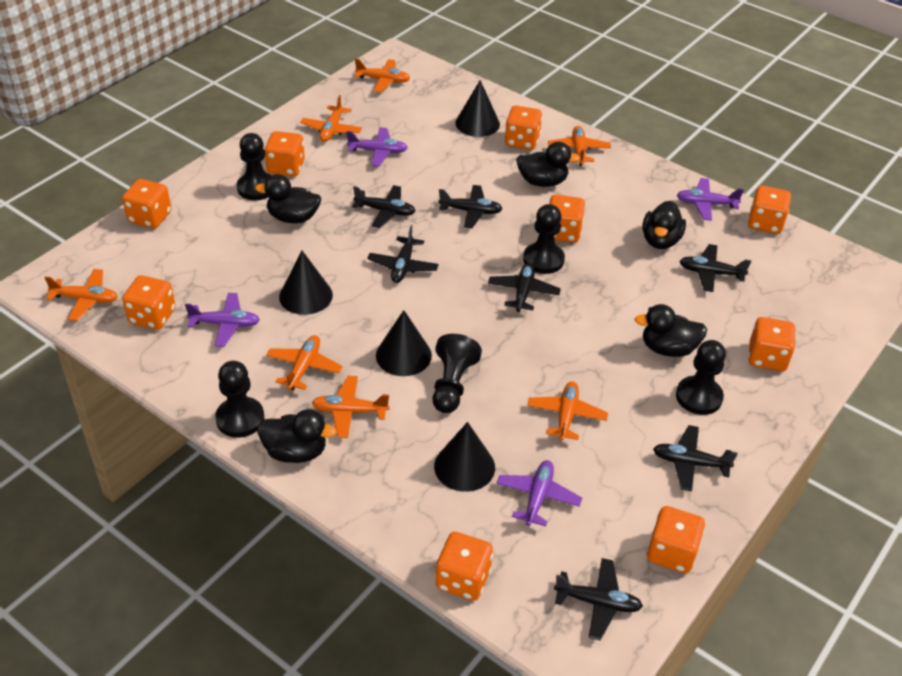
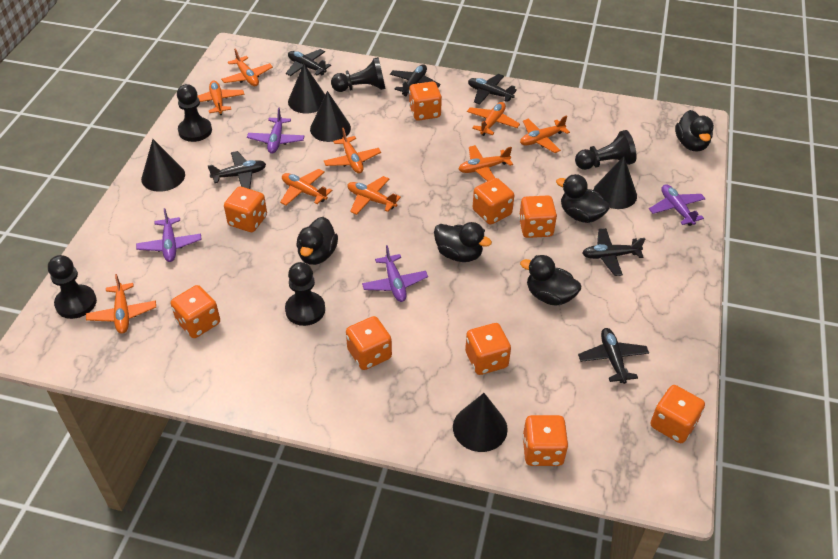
black cone: 4 -> 5
black plane: 7 -> 6
orange plane: 7 -> 9

